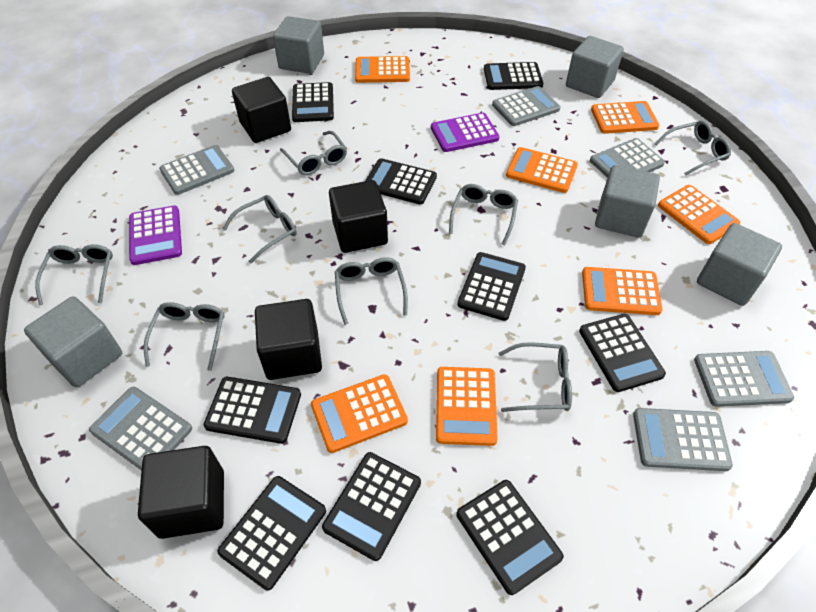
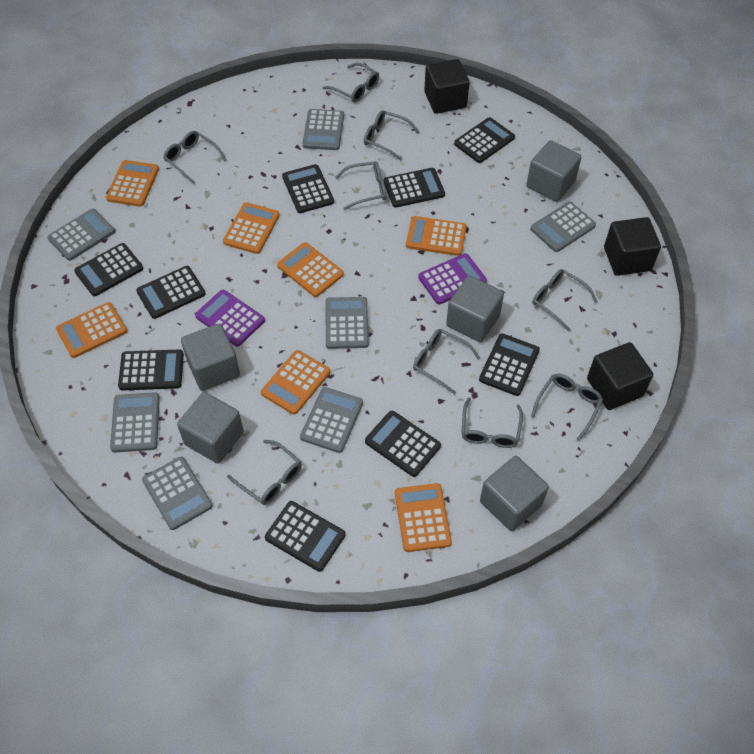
black cube: 4 -> 3
grey calculator: 6 -> 7
grey glasses: 8 -> 9

